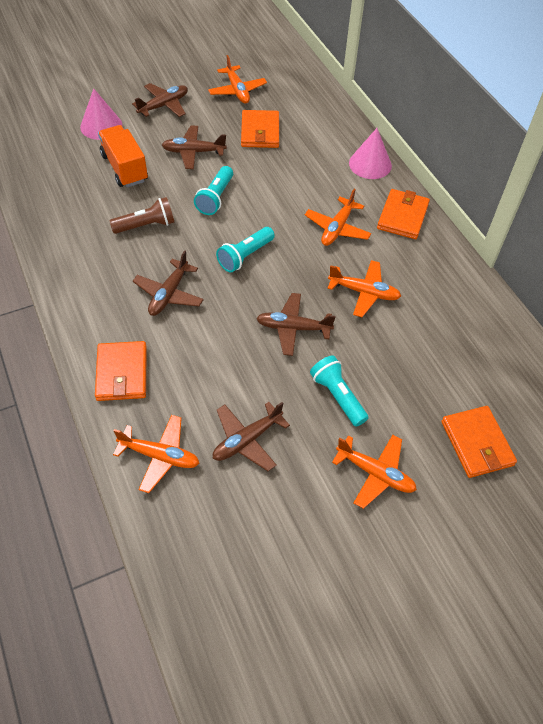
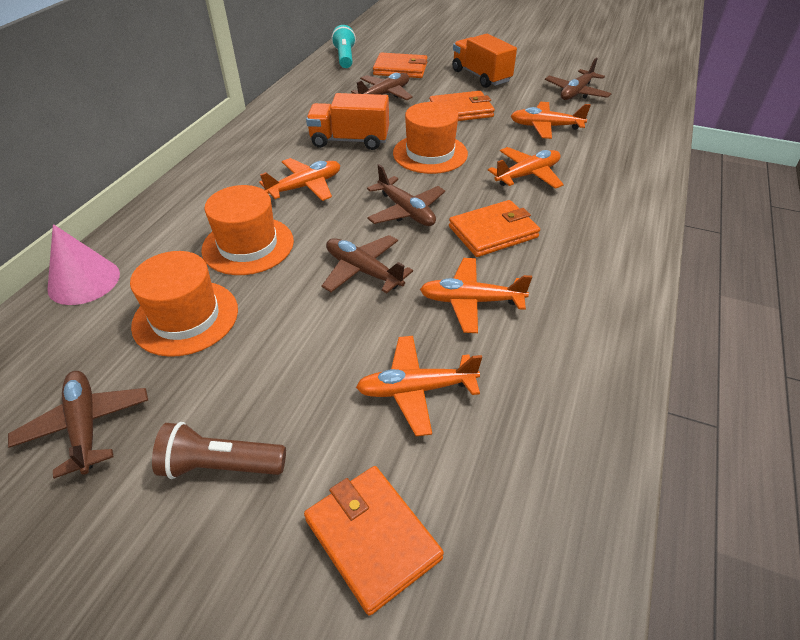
orange hat: 0 -> 3
orange truck: 1 -> 2
pink cone: 2 -> 1
turquoise flashlight: 3 -> 1

